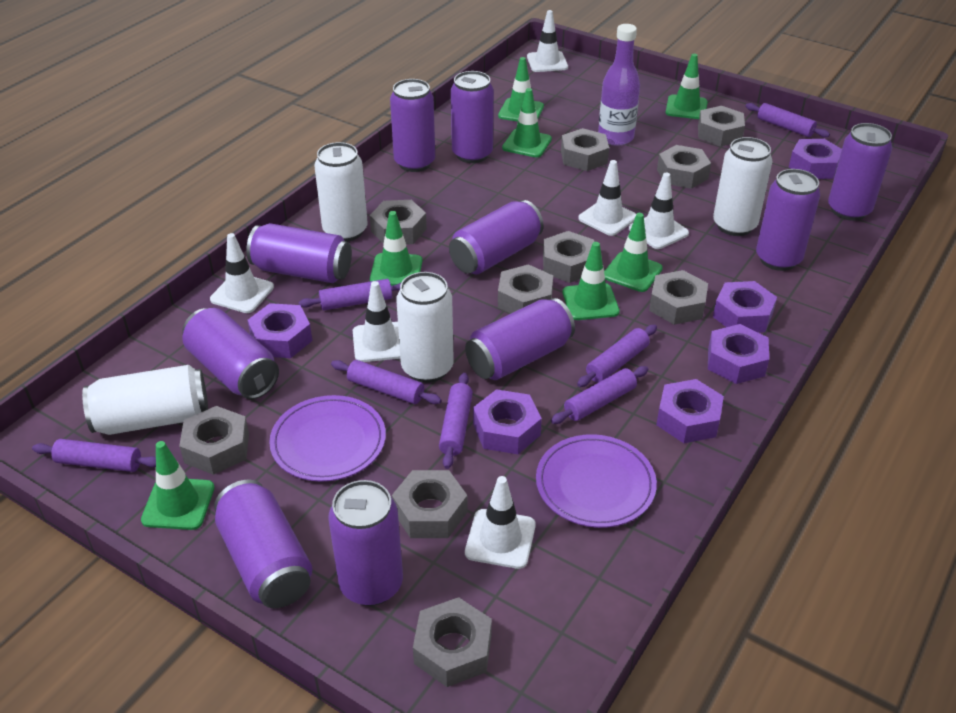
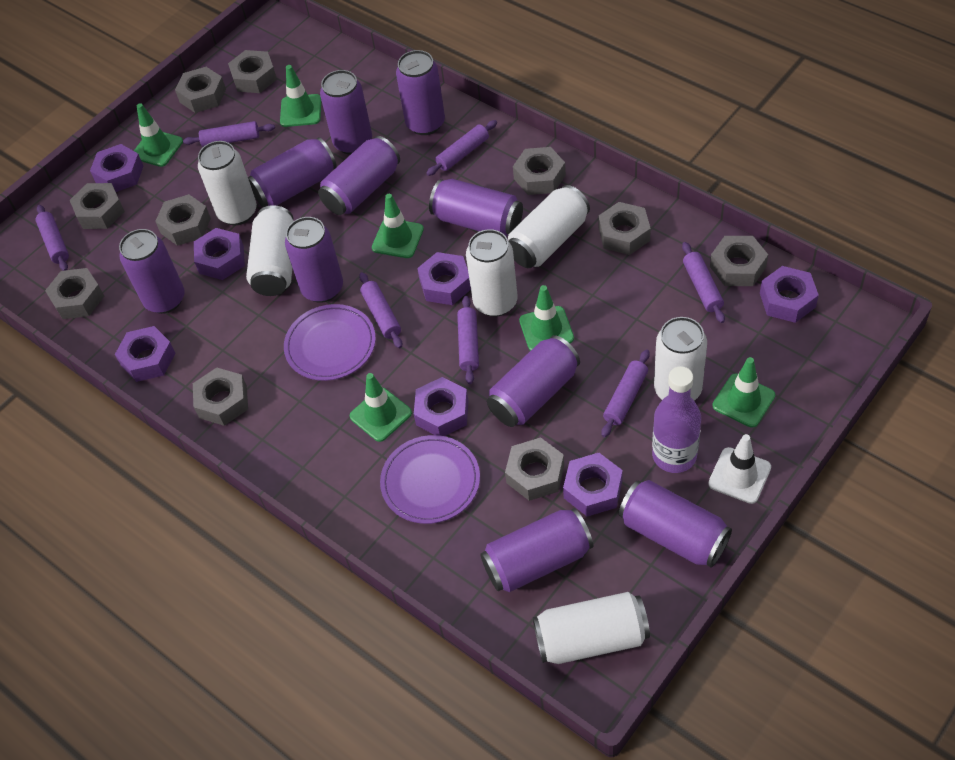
green traffic cone: 7 -> 6
purple nut: 6 -> 7
white can: 4 -> 6
white traffic cone: 6 -> 1

